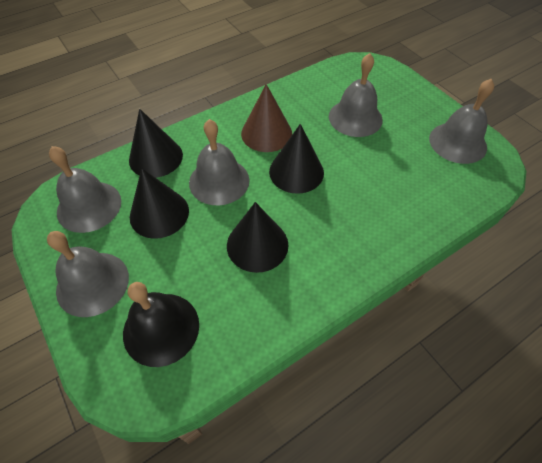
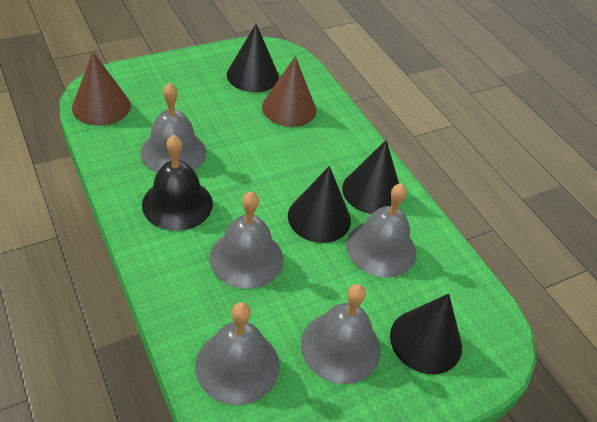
brown cone: 1 -> 2

